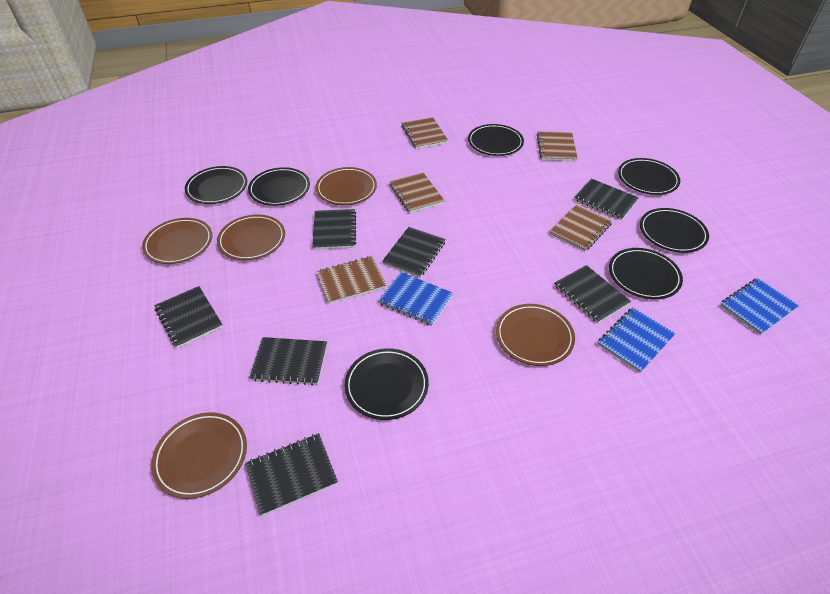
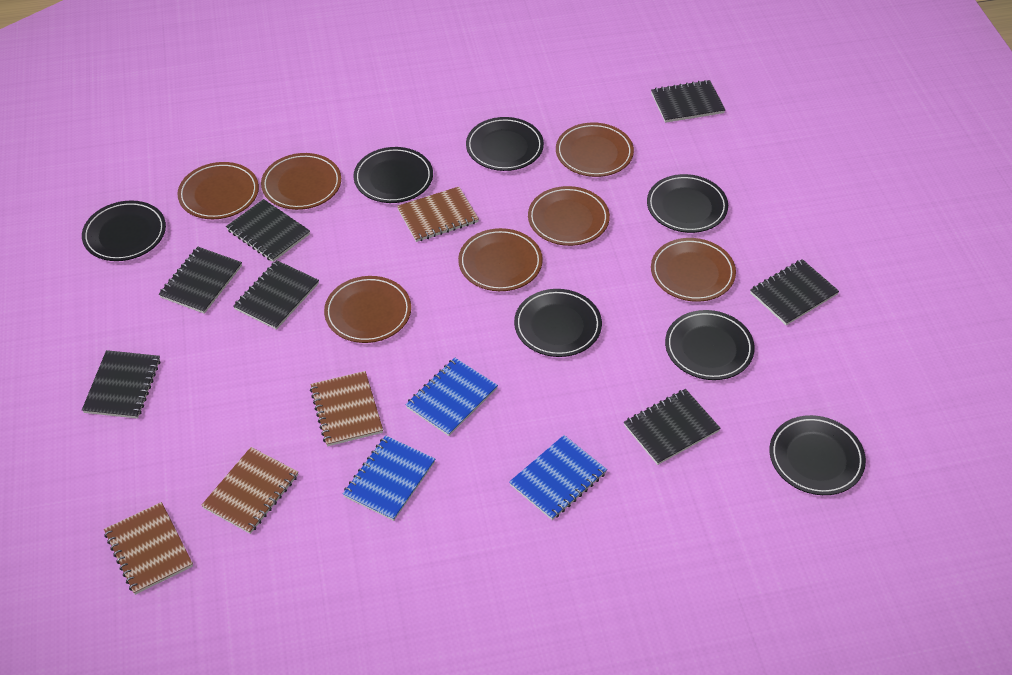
brown notebook: 5 -> 4
brown plate: 5 -> 7

